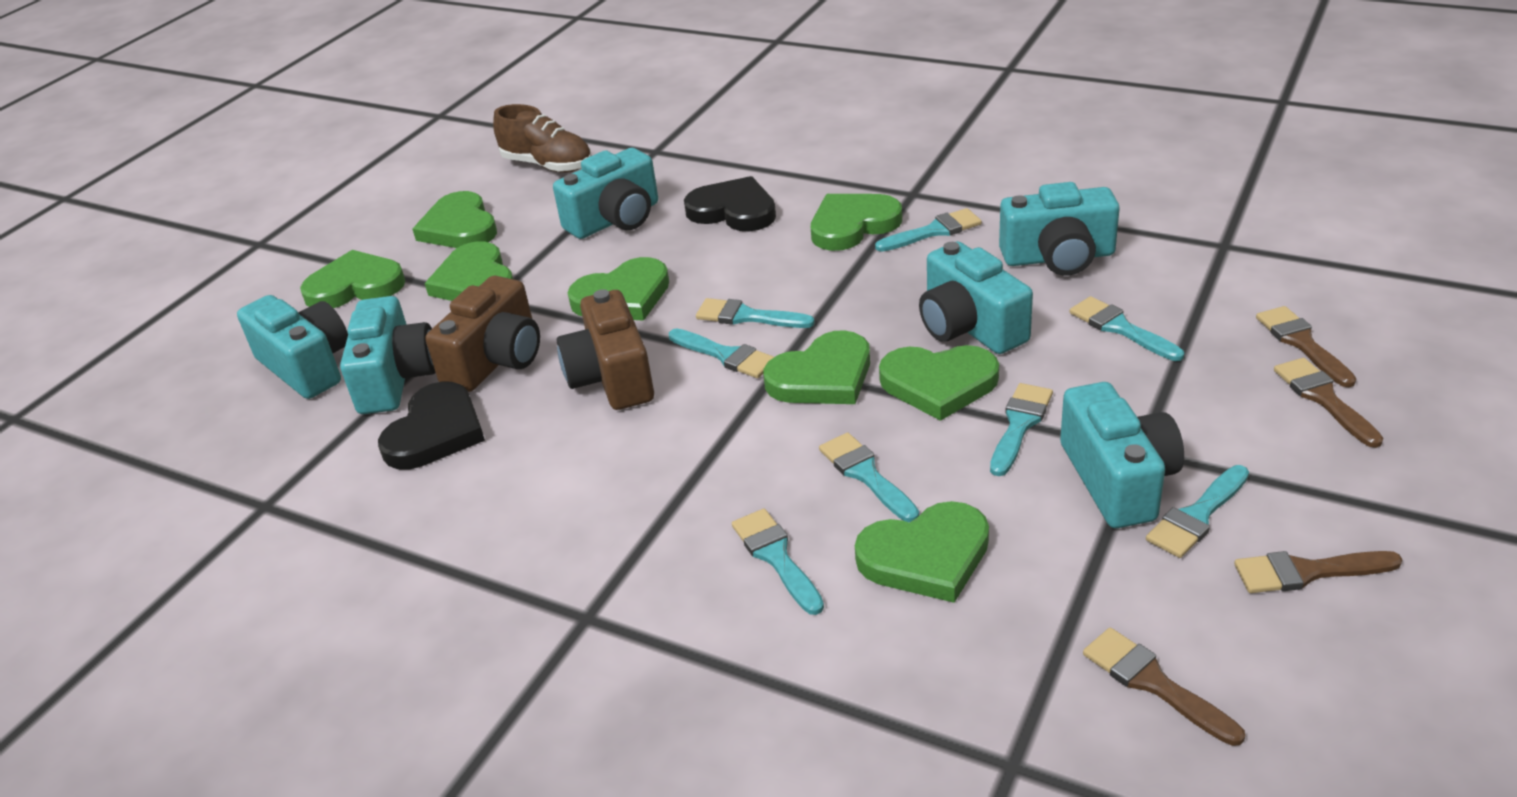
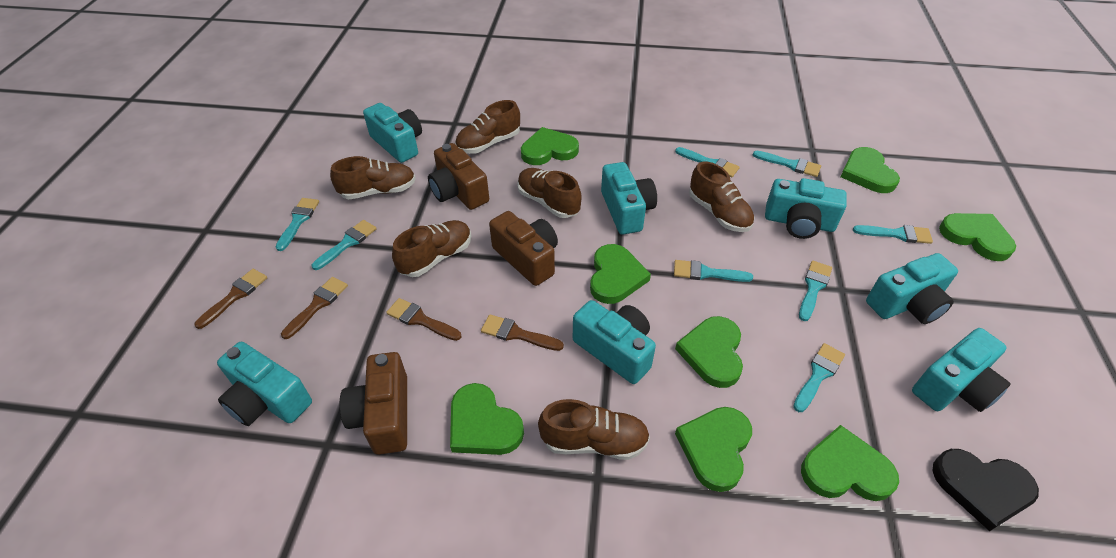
black heart: 2 -> 1
brown camera: 2 -> 3
brown shoe: 1 -> 6
turquoise camera: 6 -> 7

